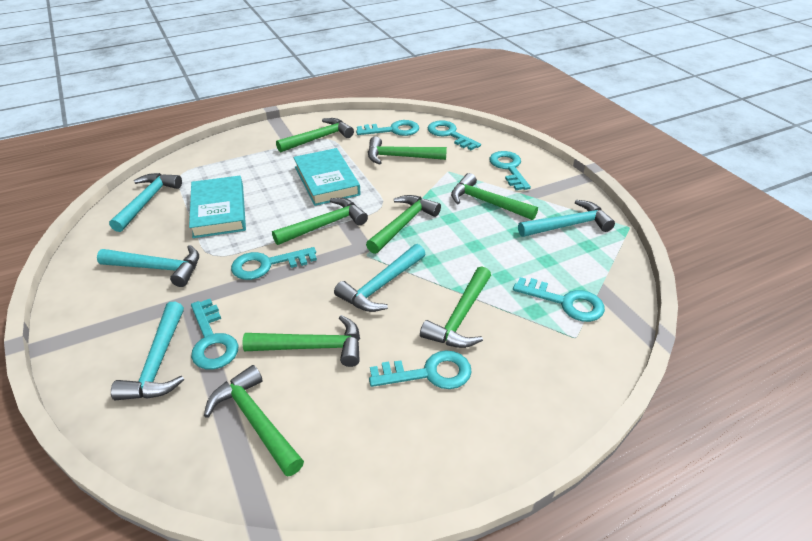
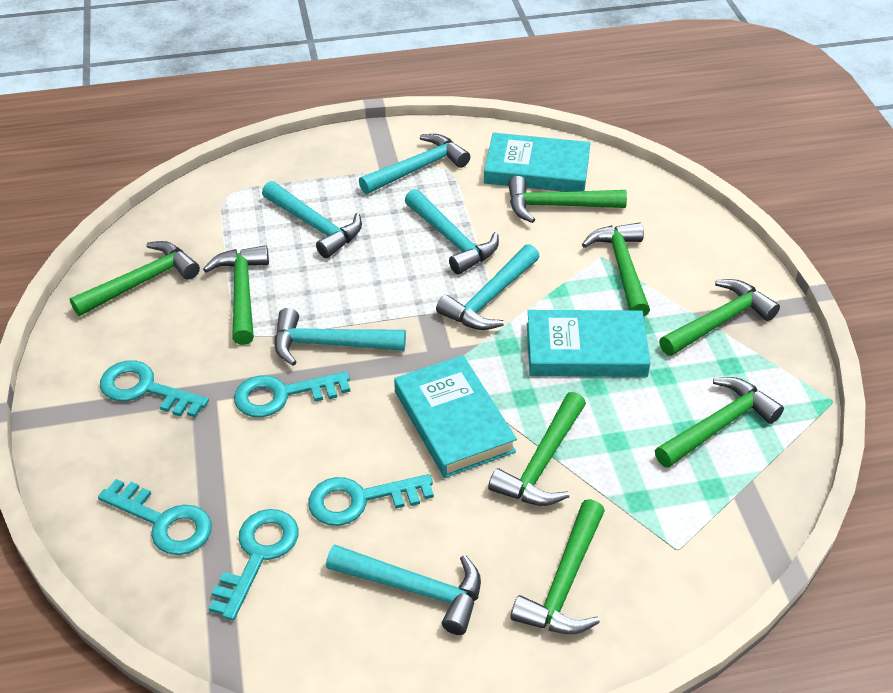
turquoise book: 2 -> 3
turquoise hammer: 5 -> 6
turquoise key: 7 -> 5

